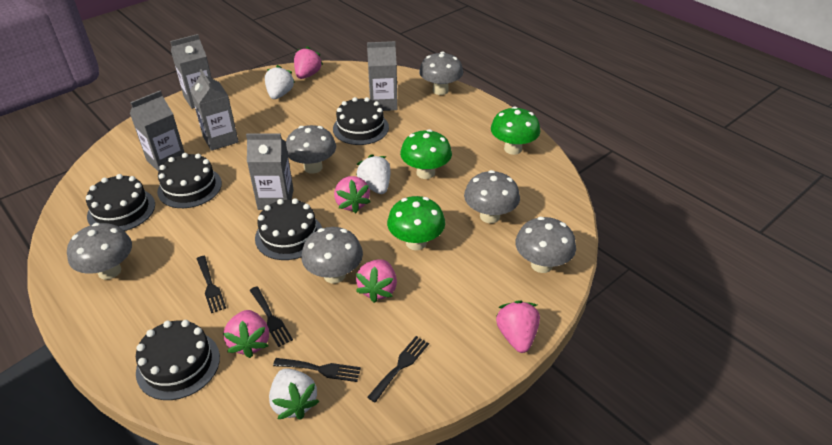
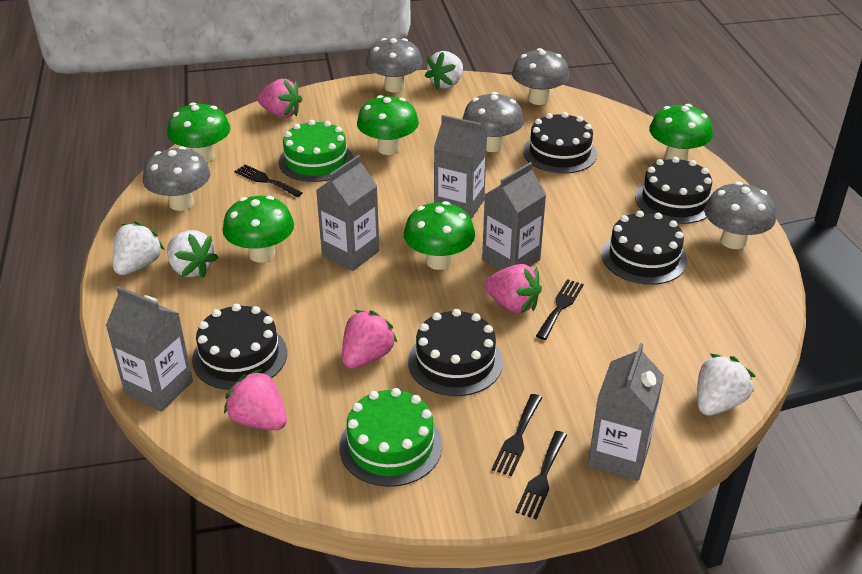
green cake: 0 -> 2
green mushroom: 3 -> 5
grey mushroom: 6 -> 5
pink strawberry: 5 -> 4
white strawberry: 3 -> 4

